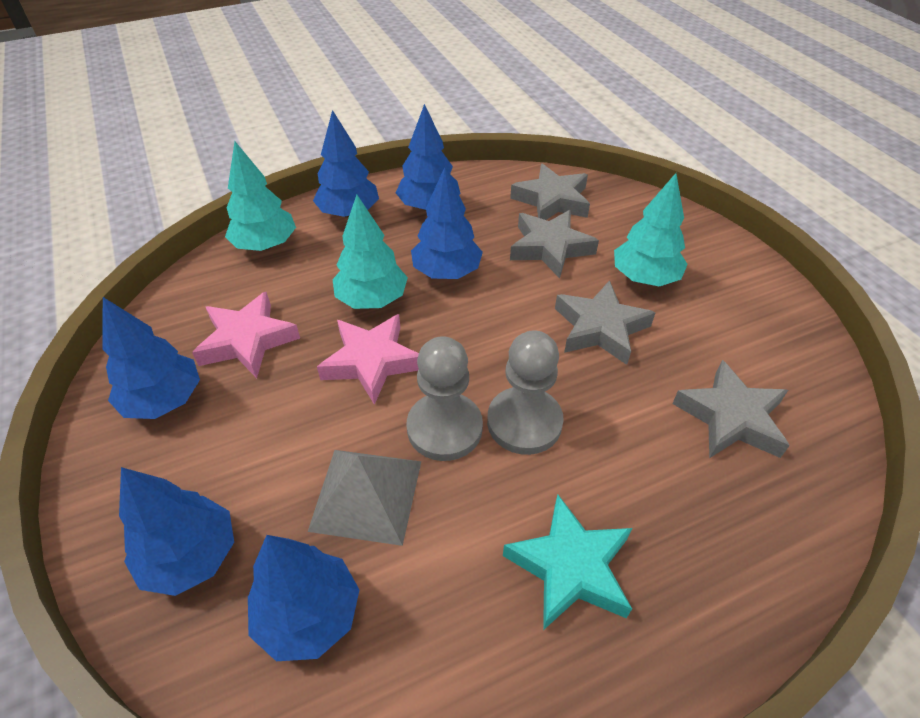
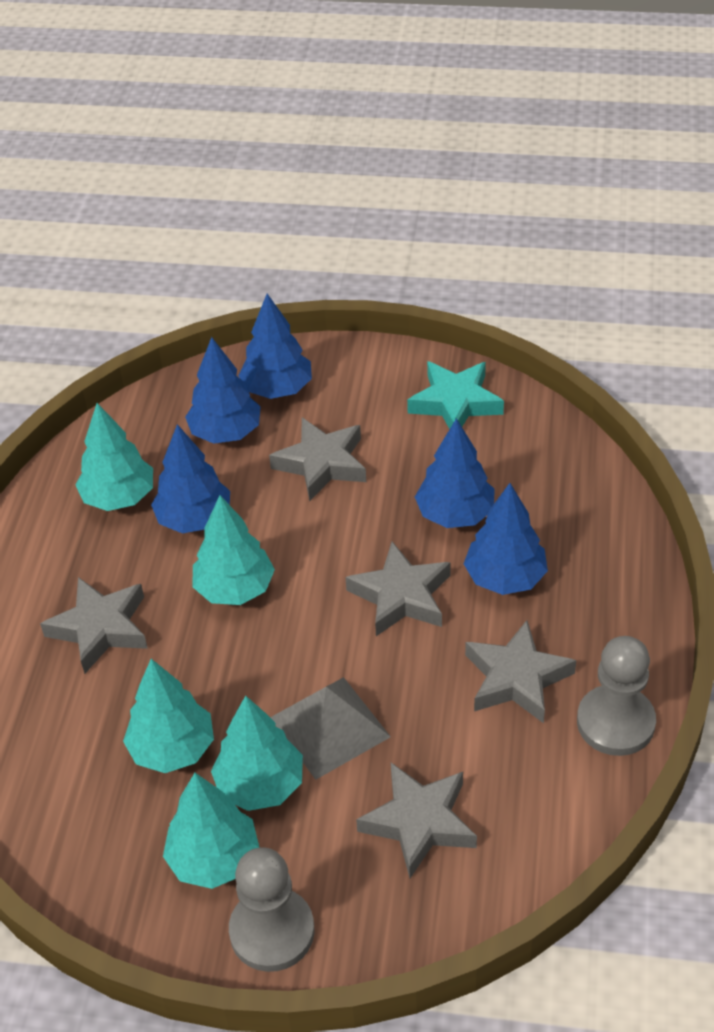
blue tree: 6 -> 5
grey star: 4 -> 5
pink star: 2 -> 0
turquoise tree: 3 -> 5

